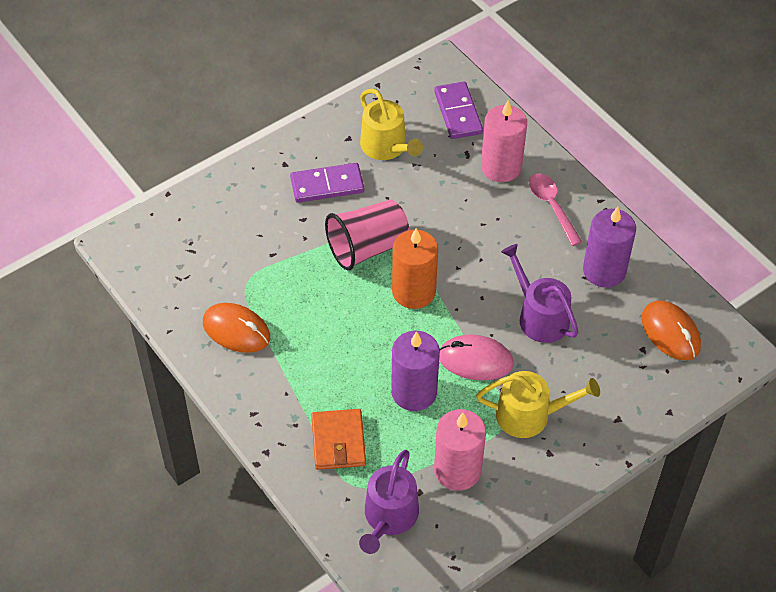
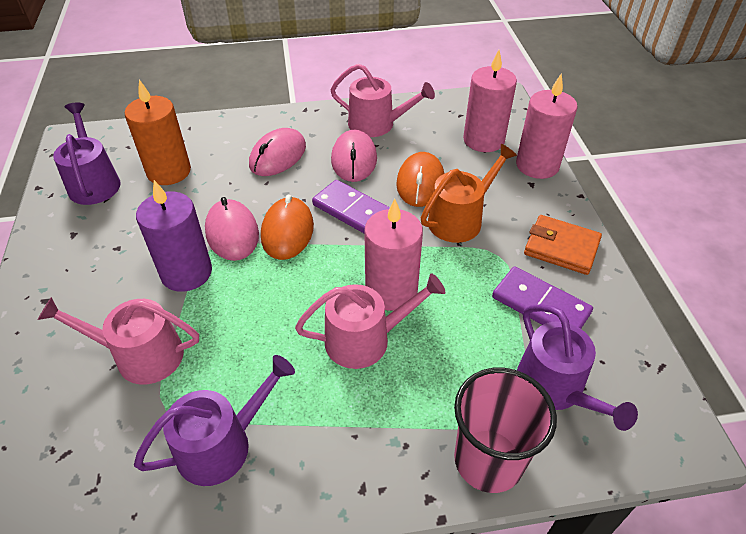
orange watering can: 0 -> 1
pink candle: 2 -> 3
pink mouse: 1 -> 3
pink spoon: 1 -> 0
pink watering can: 0 -> 3
purple candle: 2 -> 1
purple watering can: 2 -> 3
yellow watering can: 2 -> 0

